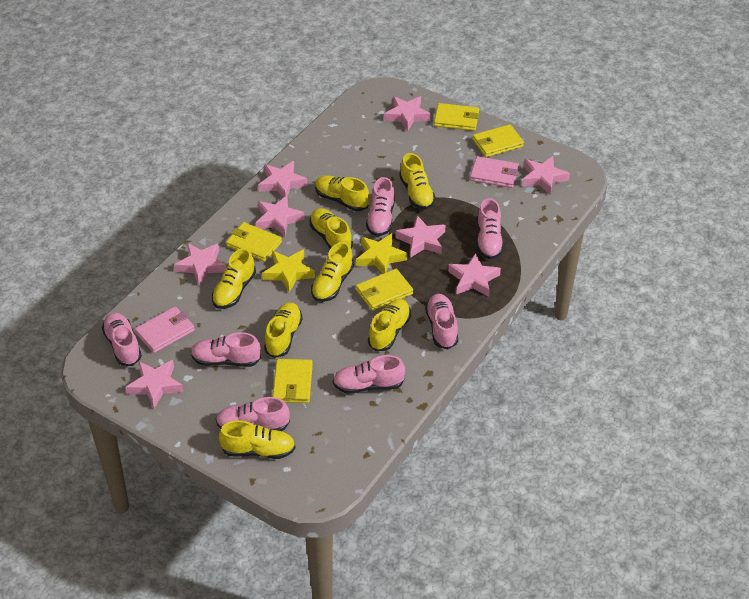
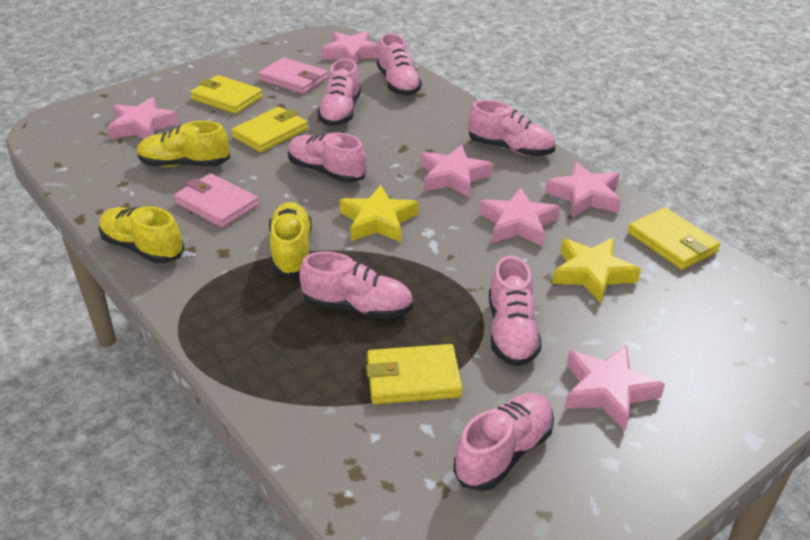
pink star: 8 -> 6
yellow shoe: 8 -> 3
yellow wallet: 5 -> 4

